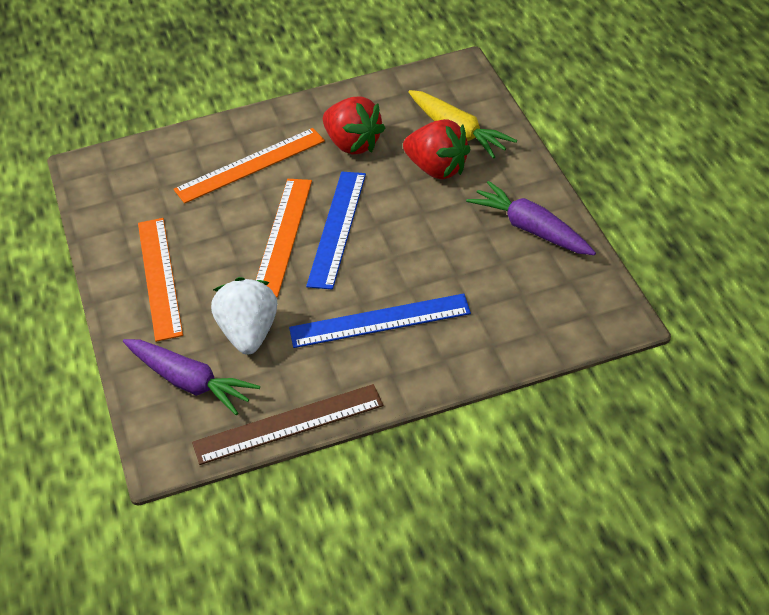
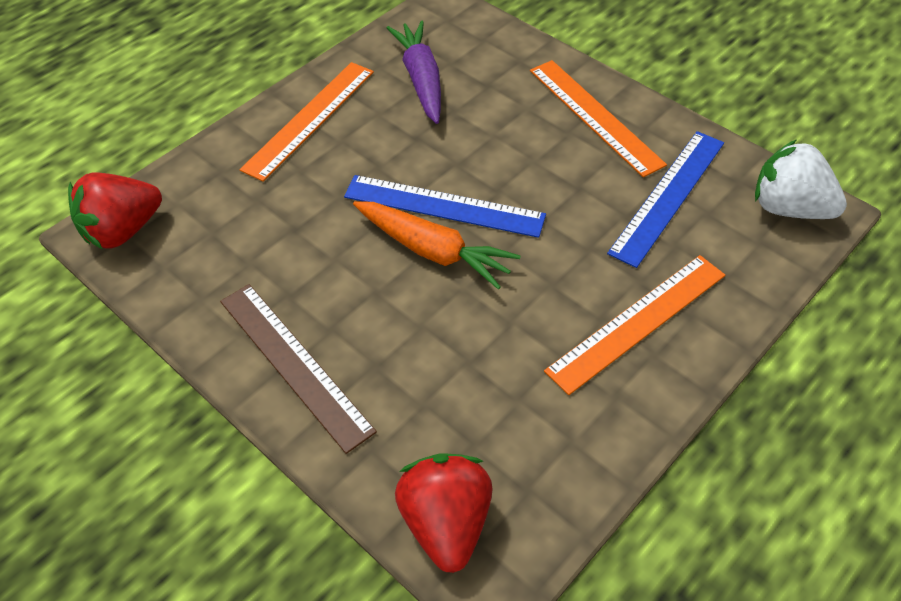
orange carrot: 0 -> 1
purple carrot: 2 -> 1
yellow carrot: 1 -> 0

